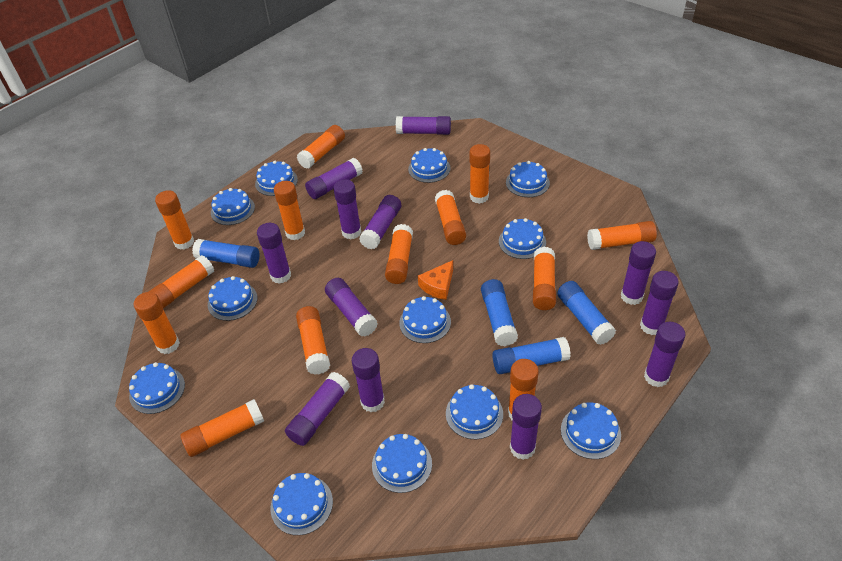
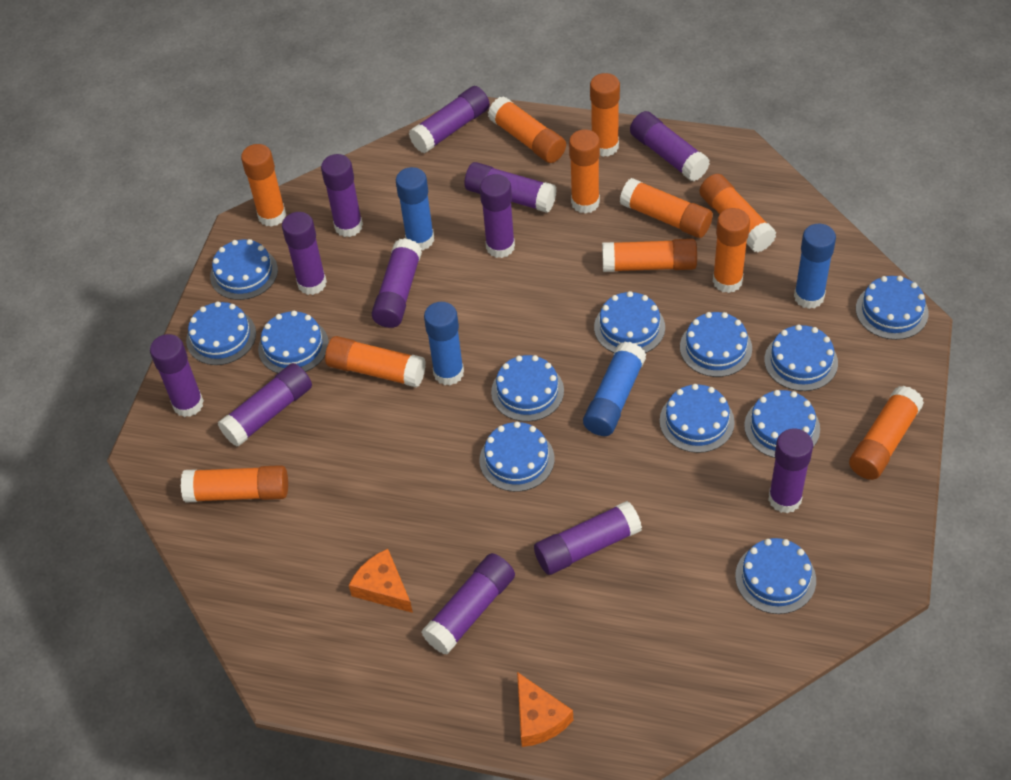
orange cheese: 1 -> 2
orange glue stick: 13 -> 11

